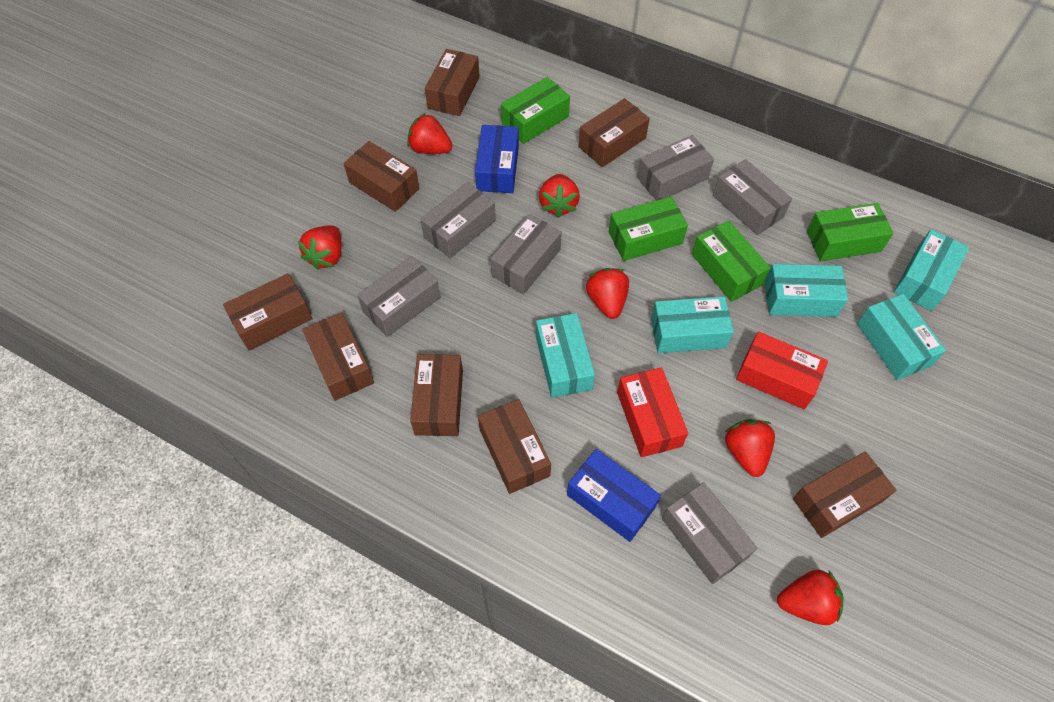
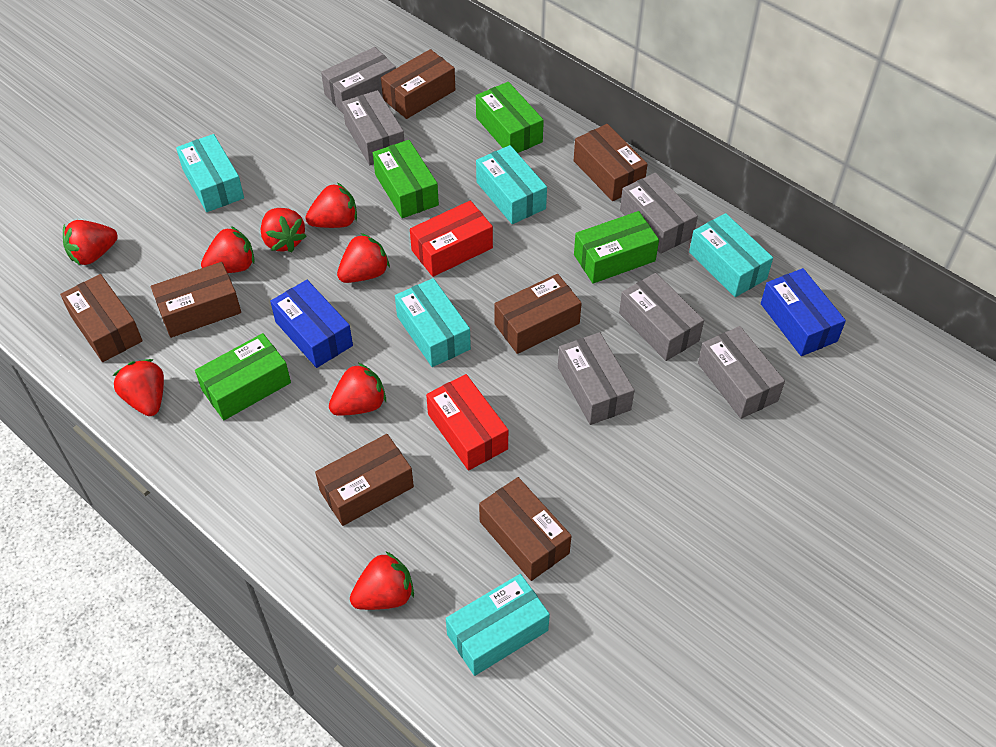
brown box: 8 -> 7
red strawberry: 6 -> 8

